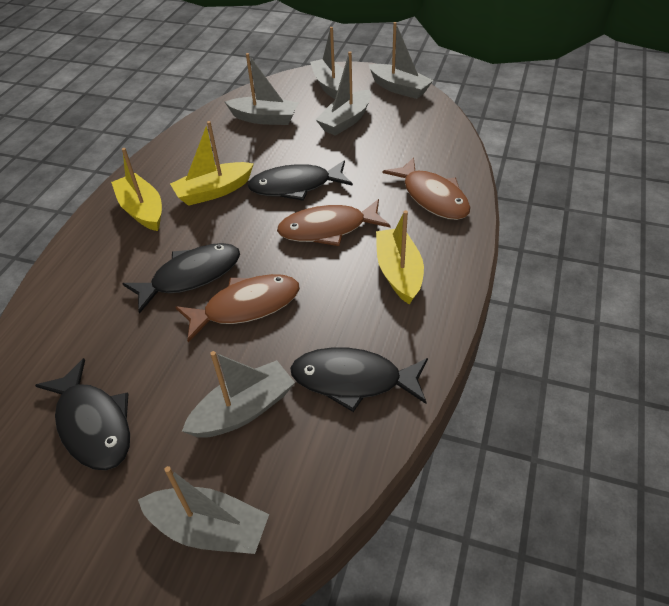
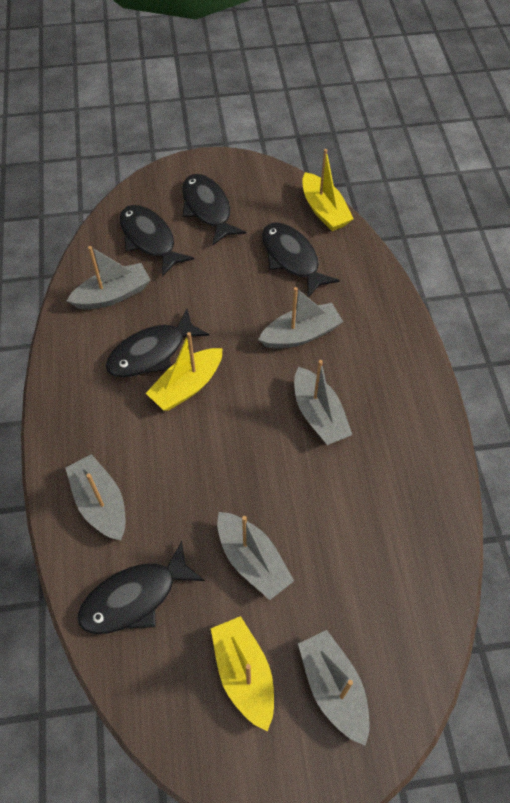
black fish: 4 -> 5
brown fish: 3 -> 0

